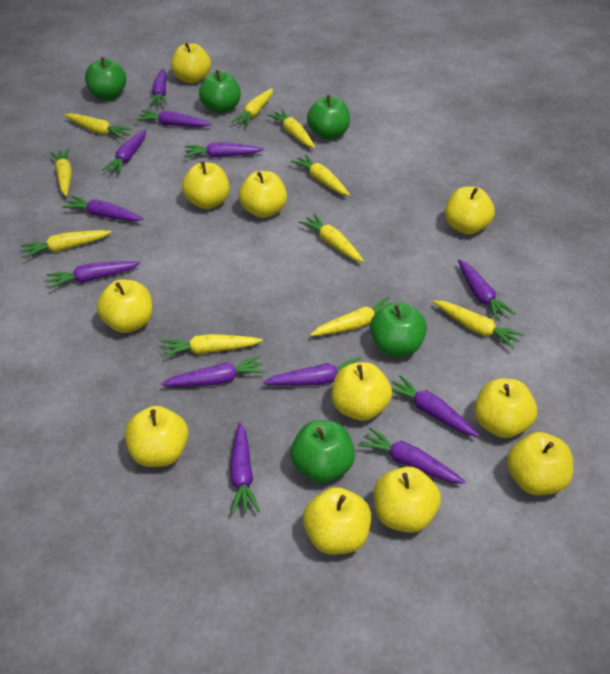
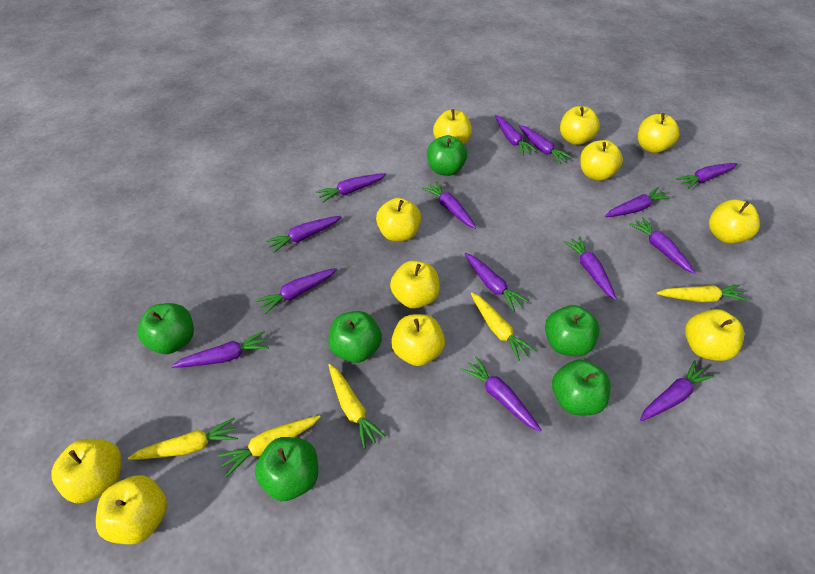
green apple: 5 -> 6
purple carrot: 12 -> 14
yellow carrot: 10 -> 5

